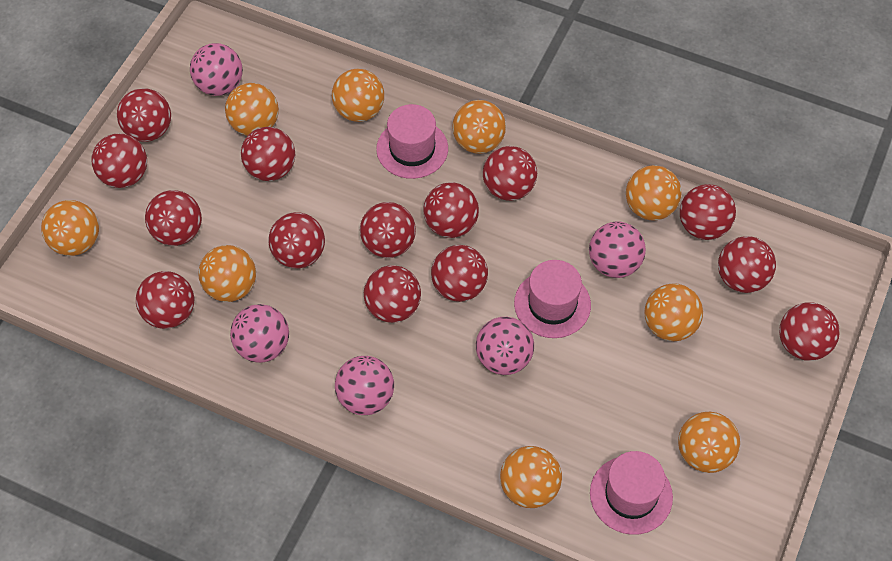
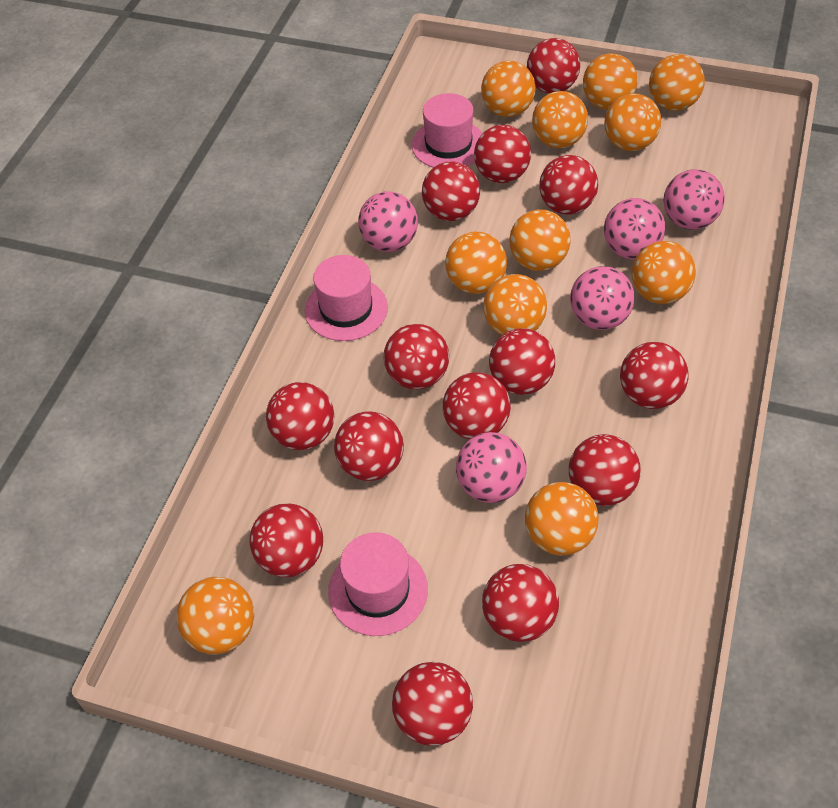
orange ball: 9 -> 11

